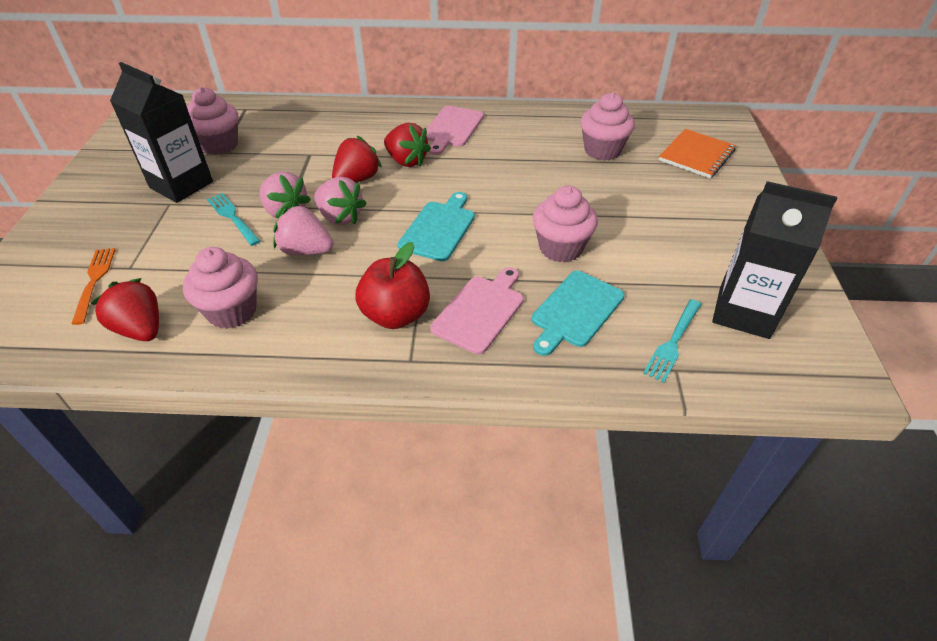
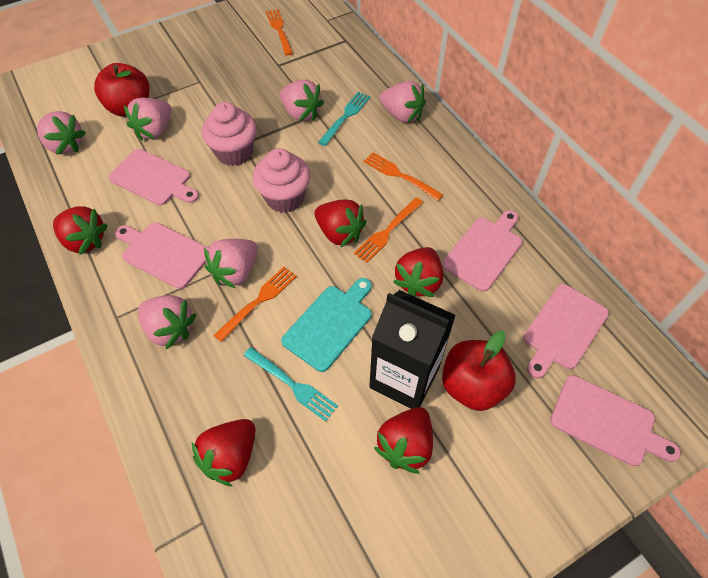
black carton: 2 -> 1
orange fork: 1 -> 4
orange notebook: 1 -> 0
pink cupcake: 4 -> 2
pink cutting board: 2 -> 5
pink strawberry: 3 -> 6
red apple: 1 -> 2
red strawberry: 3 -> 5
turquoise cutting board: 2 -> 1

